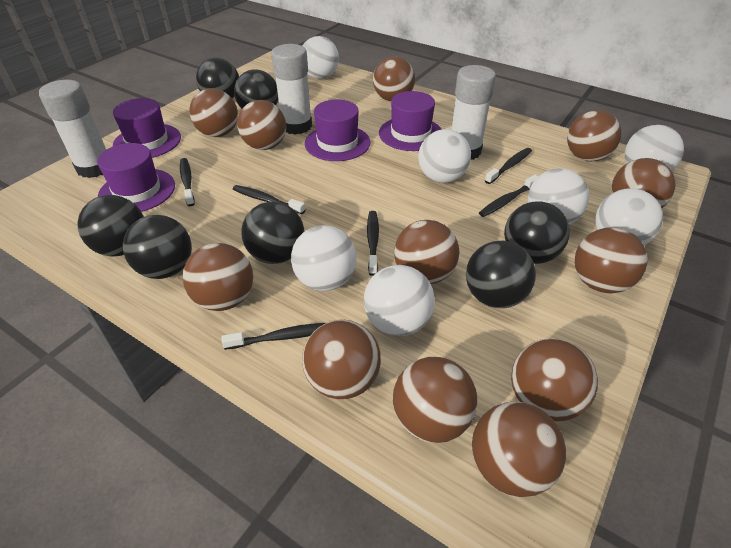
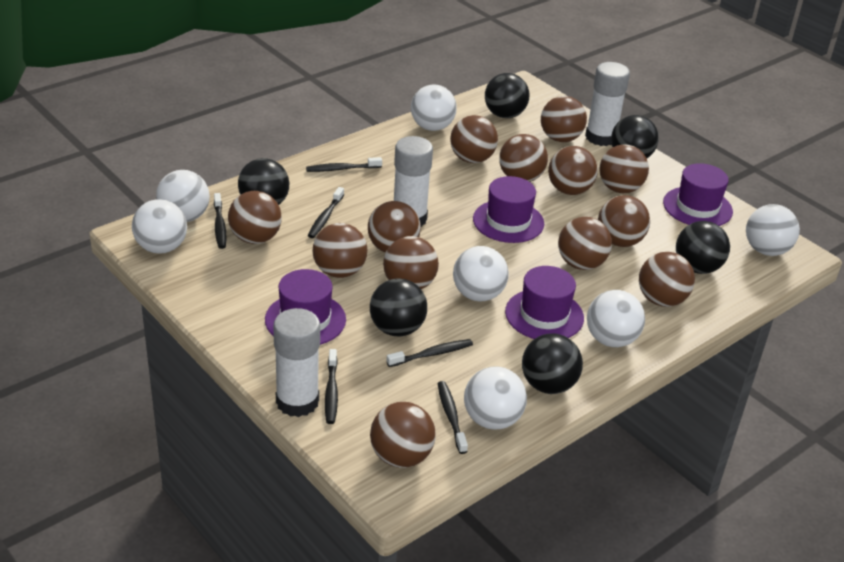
black ball: 7 -> 6
brown ball: 12 -> 13

